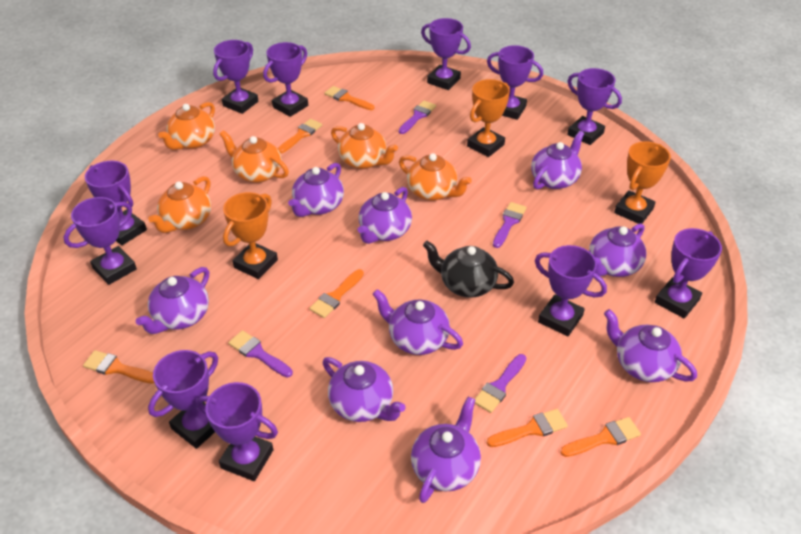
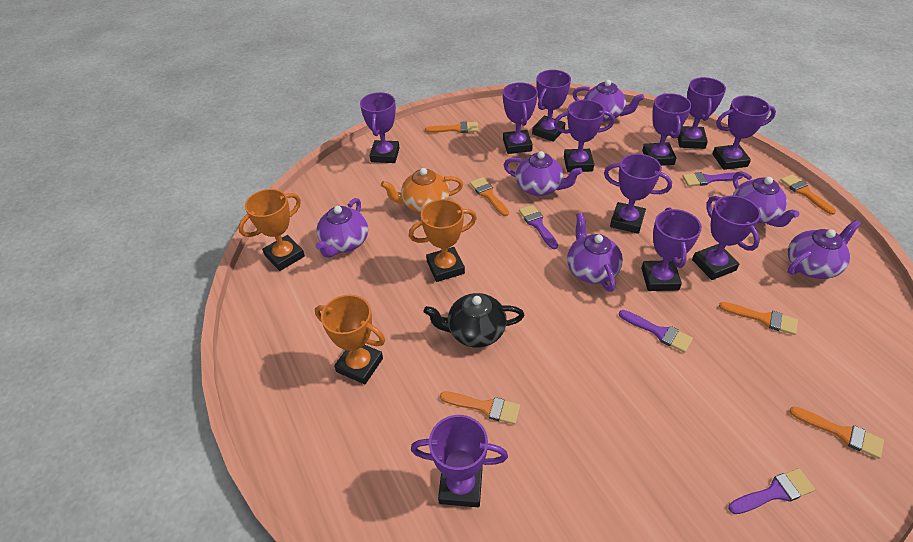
orange teapot: 5 -> 1
purple teapot: 9 -> 6

